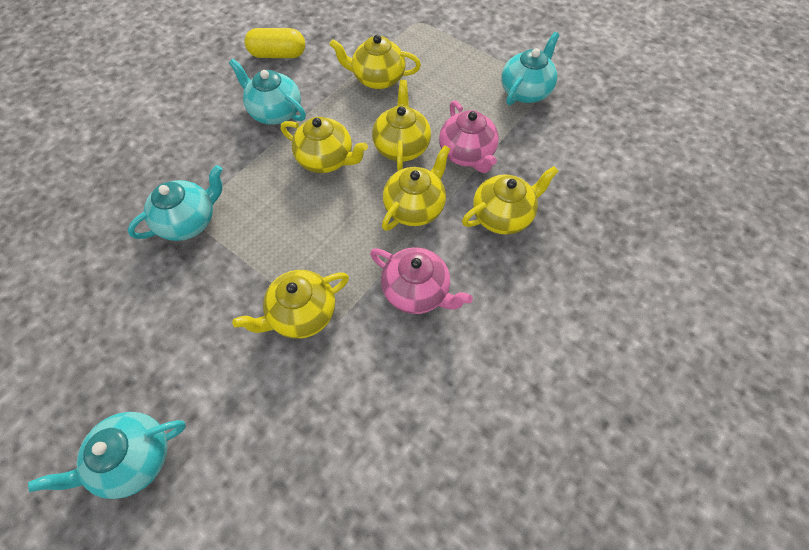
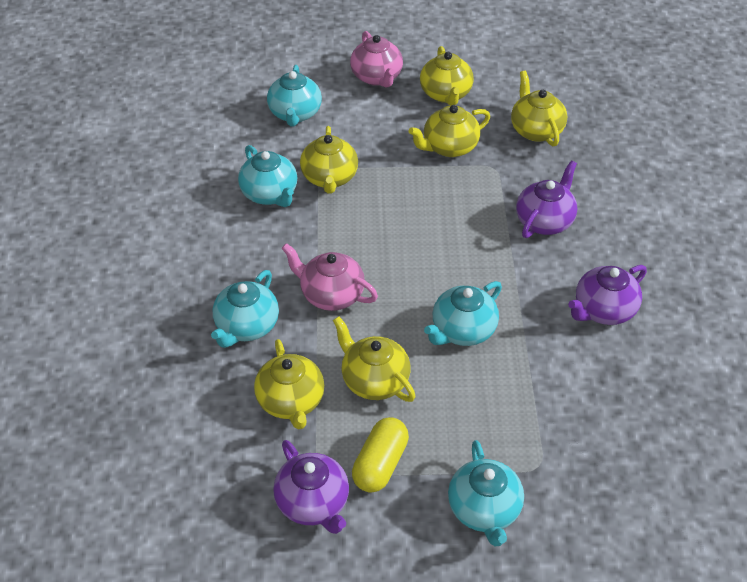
purple teapot: 0 -> 3
turquoise teapot: 4 -> 5

